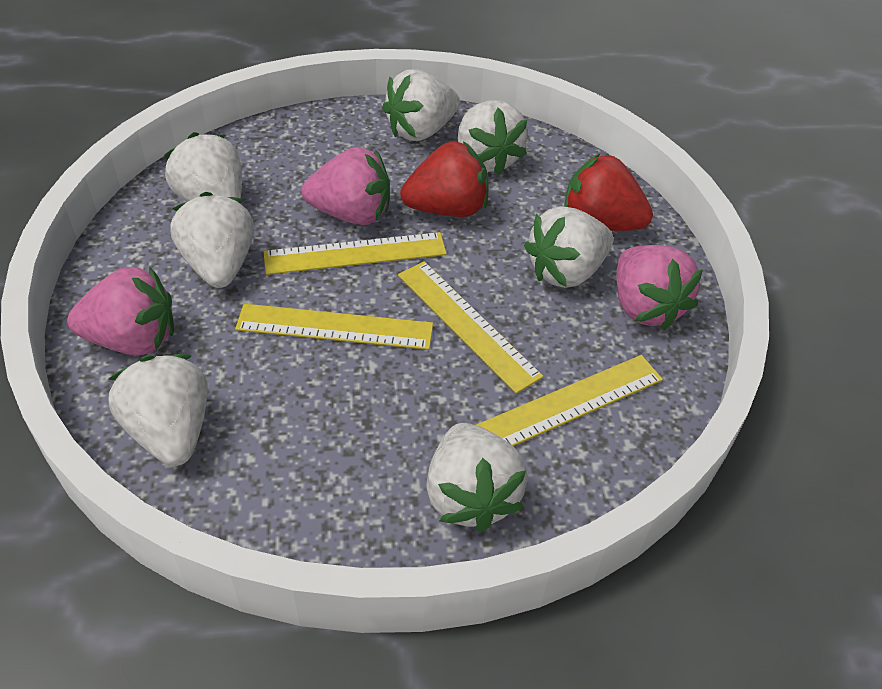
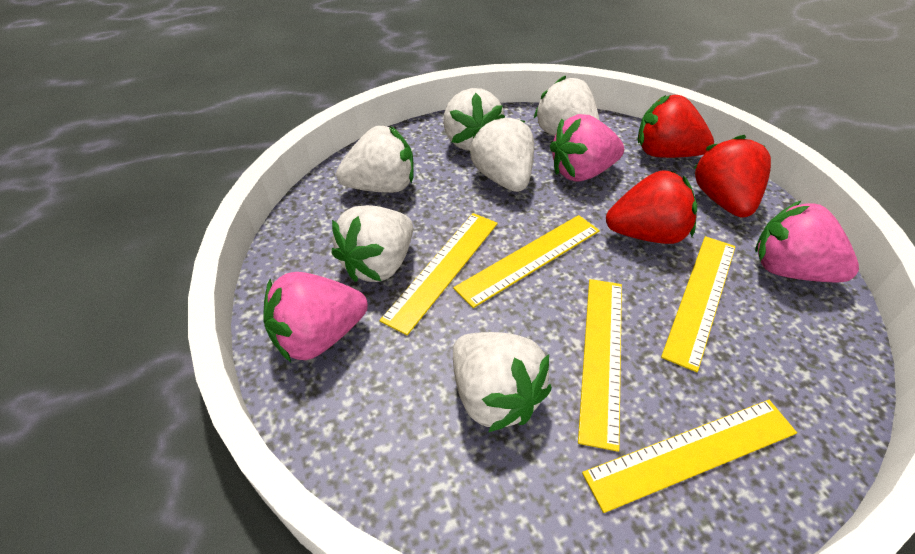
red strawberry: 2 -> 3
white strawberry: 7 -> 6
yellow ruler: 4 -> 5

